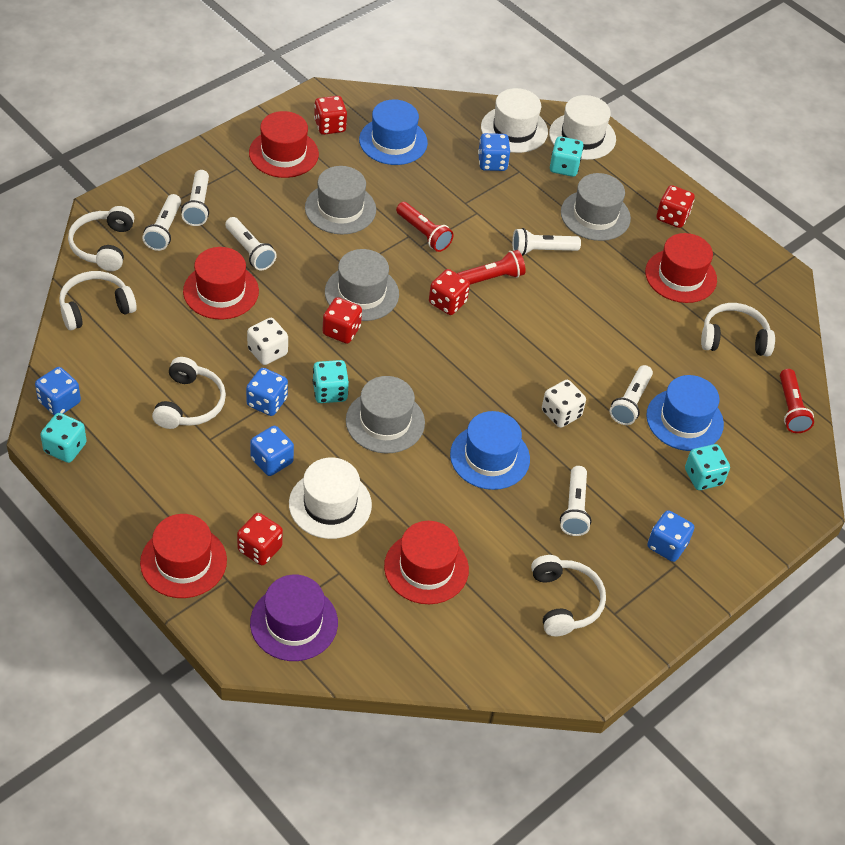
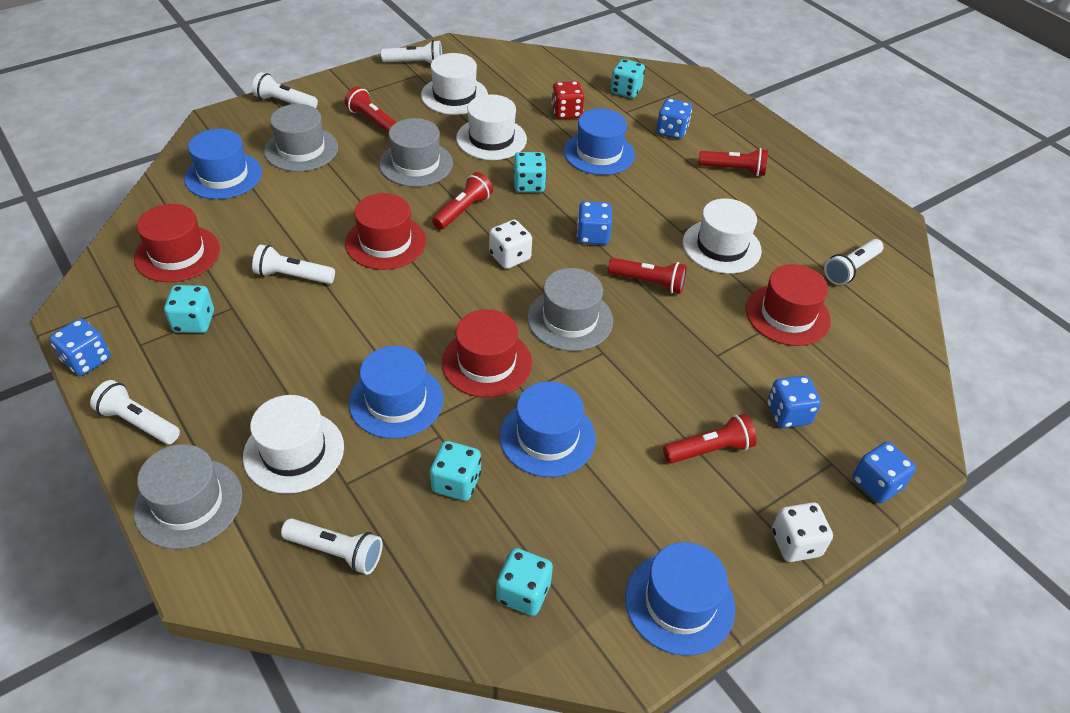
blue hat: 3 -> 5
purple hat: 1 -> 0
red dice: 5 -> 1
red flashlight: 3 -> 5
red hat: 5 -> 4
turquoise dice: 4 -> 5
white hat: 3 -> 4
white headphones: 5 -> 0

